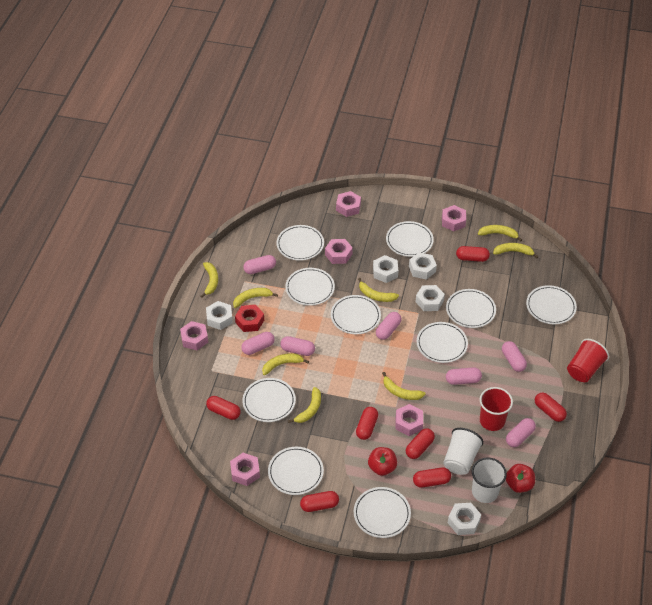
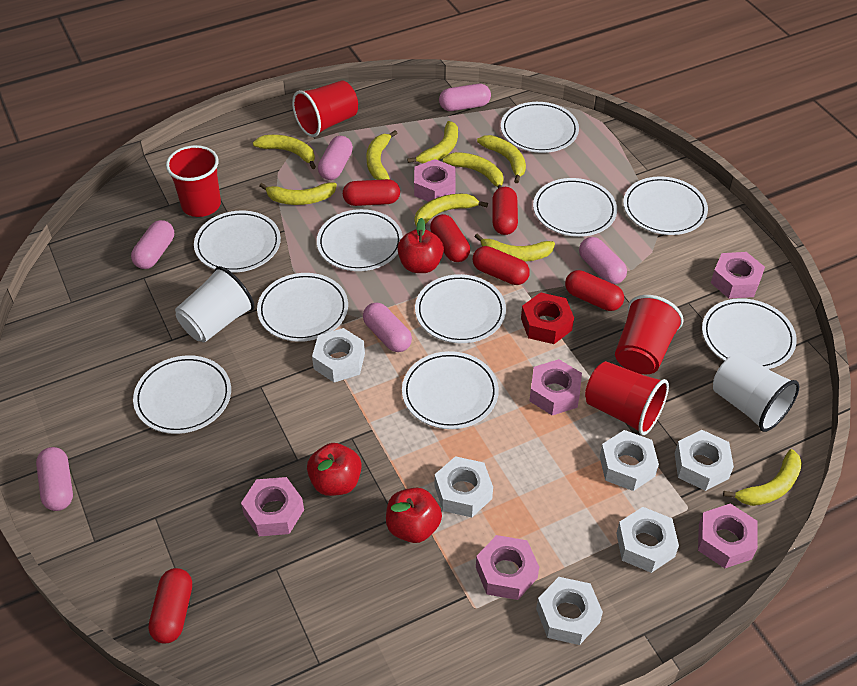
pink capsule: 7 -> 6
red apple: 2 -> 3
red capsule: 7 -> 6
red cup: 2 -> 4
white nut: 5 -> 6
yellow banana: 8 -> 9

